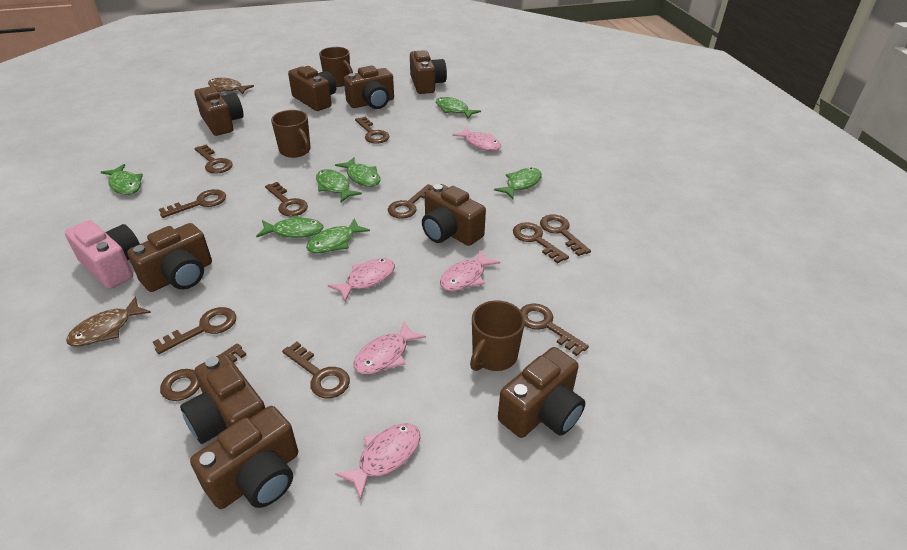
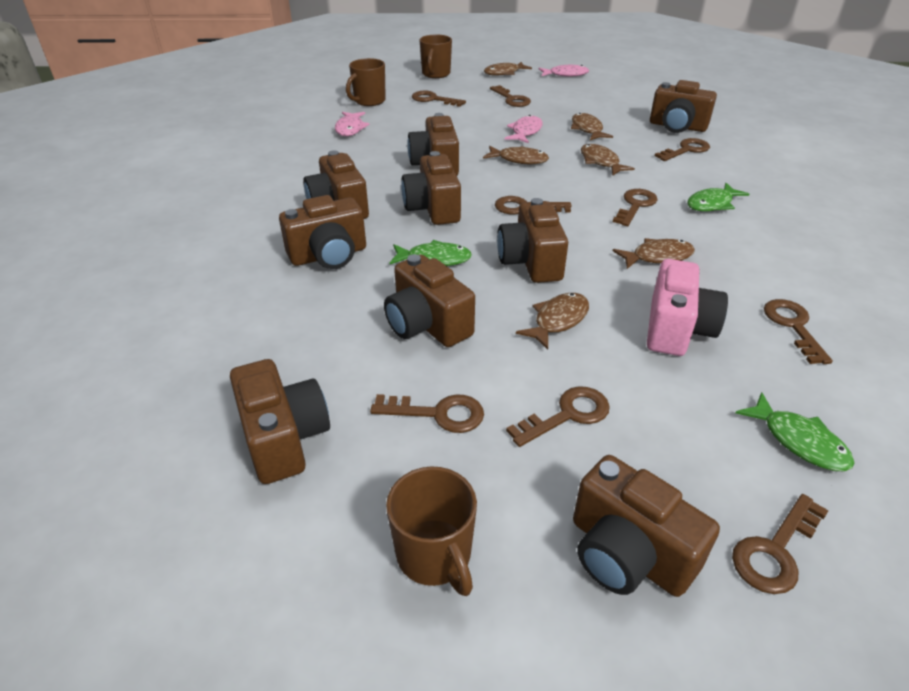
brown fish: 2 -> 6
brown key: 11 -> 9
green fish: 7 -> 3
pink fish: 5 -> 3

